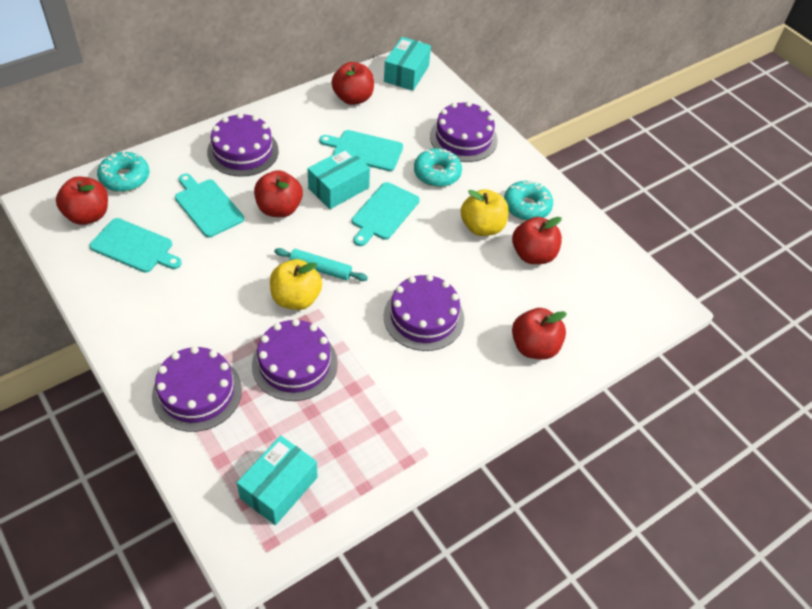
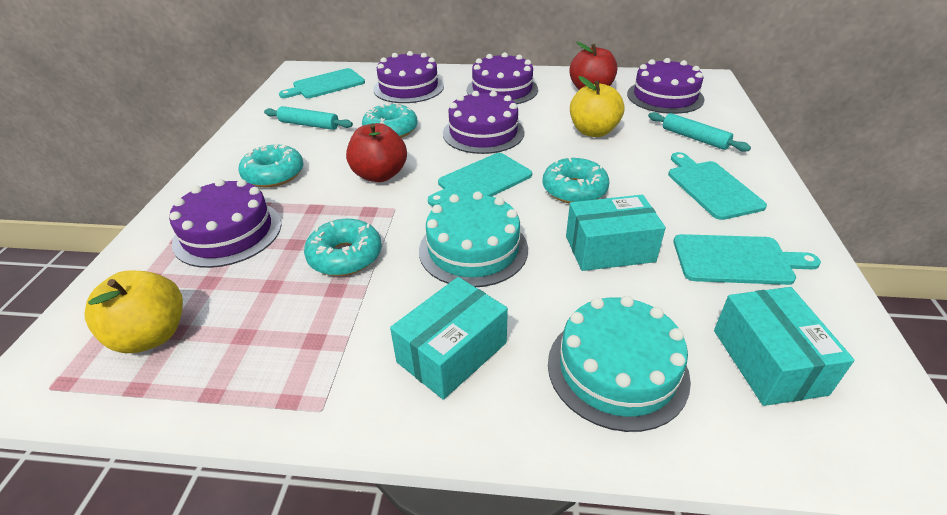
red apple: 5 -> 2
turquoise cake: 0 -> 2
turquoise donut: 3 -> 4
turquoise rolling pin: 1 -> 2

